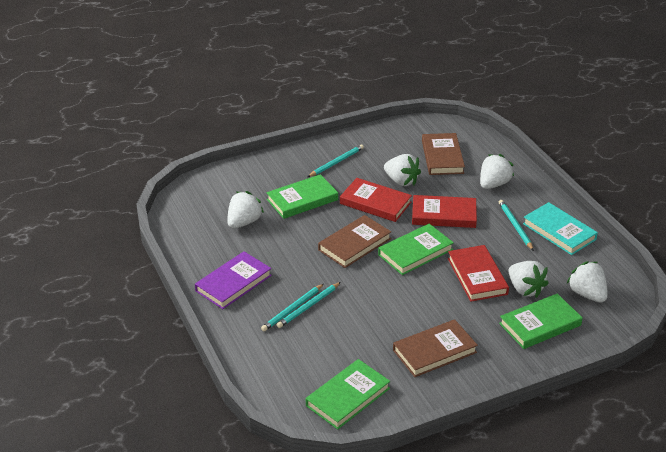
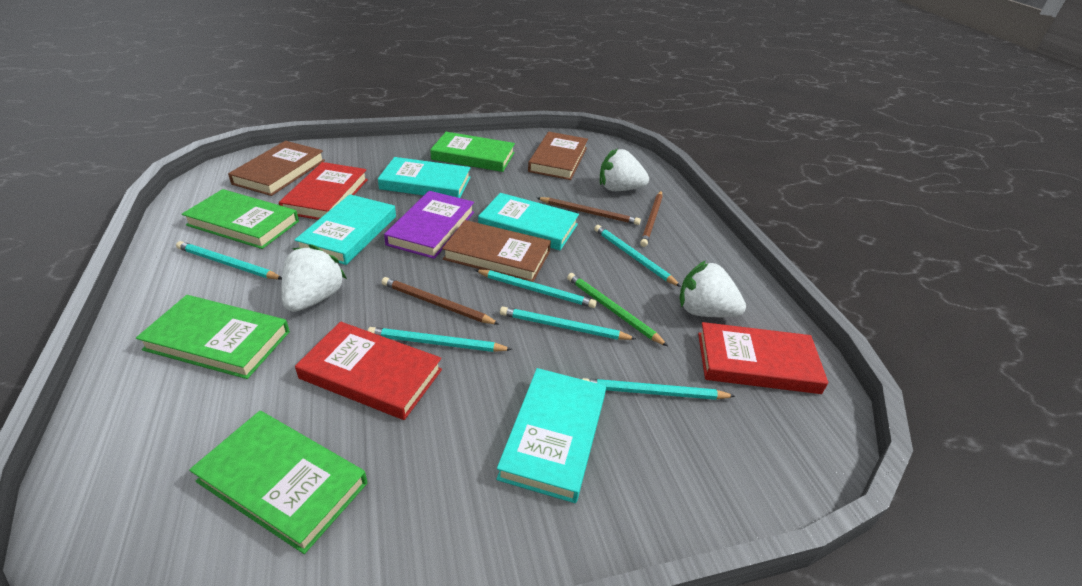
brown pencil: 0 -> 3
green pencil: 0 -> 1
turquoise book: 1 -> 4
turquoise pencil: 4 -> 6
white strawberry: 5 -> 3

